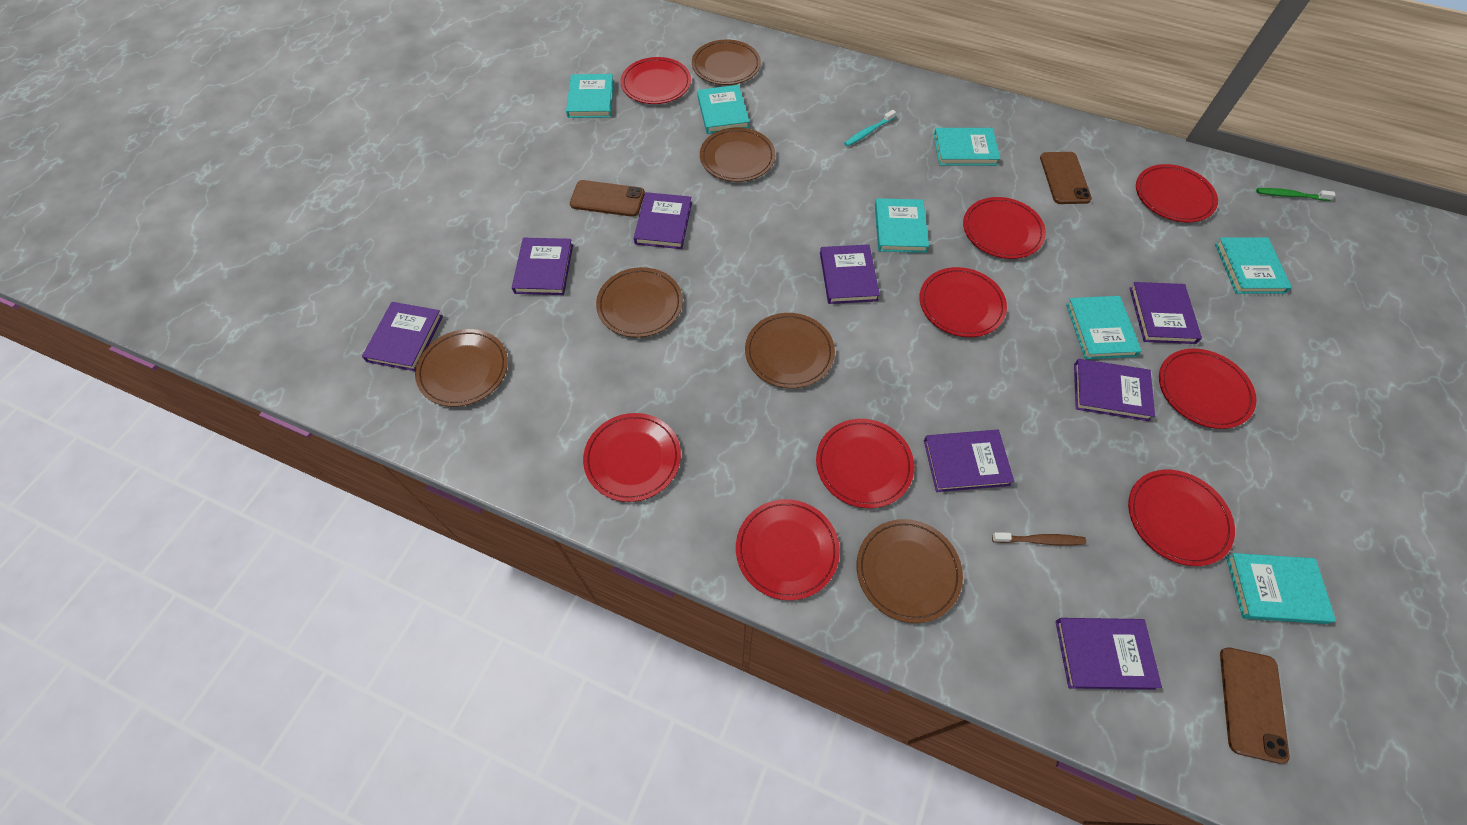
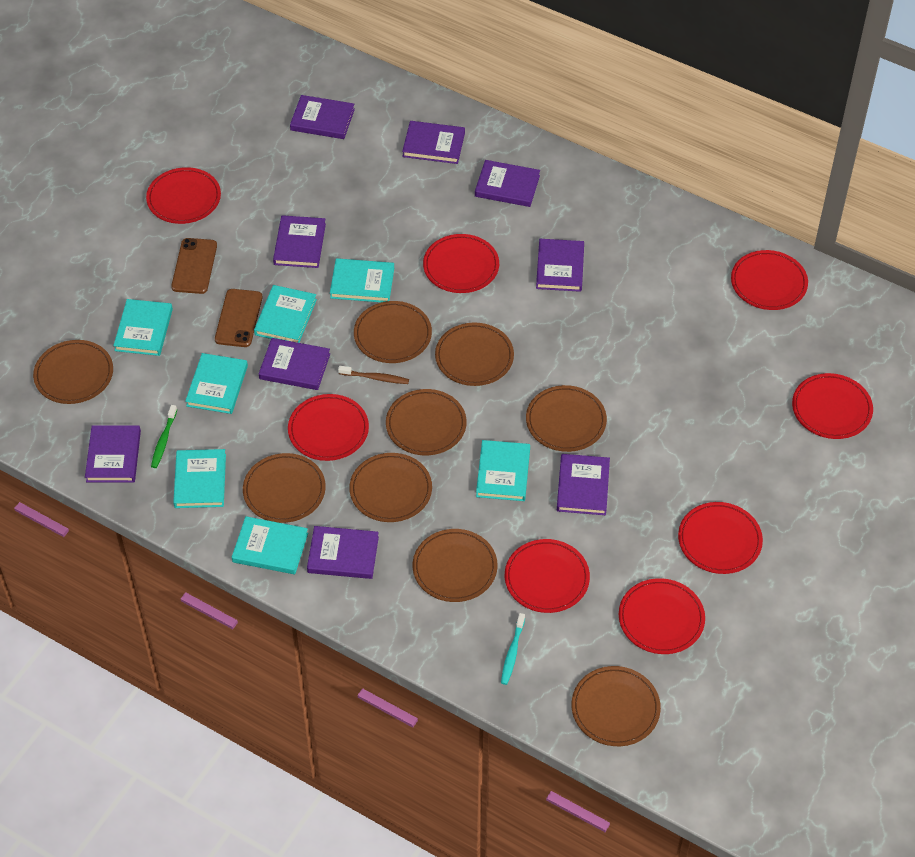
brown phone: 3 -> 2
brown plate: 6 -> 9
purple book: 8 -> 9
red plate: 9 -> 8

